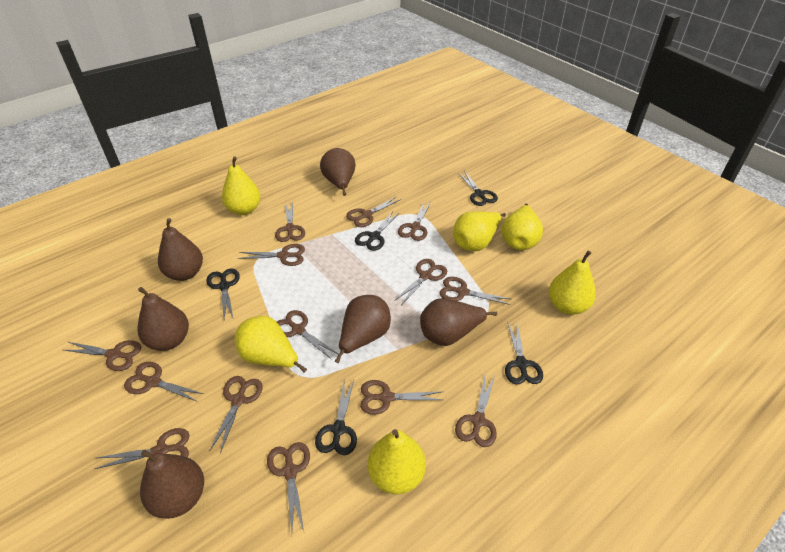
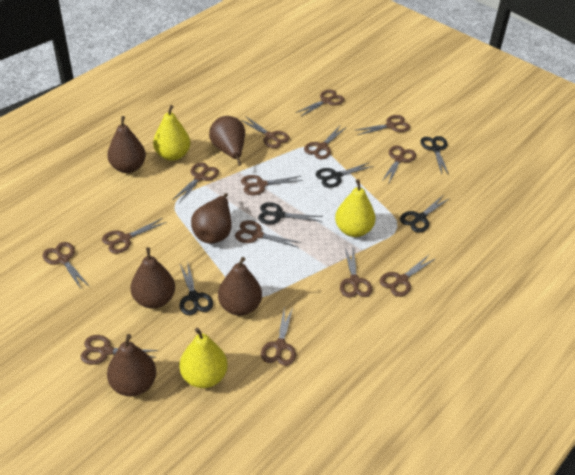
yellow pear: 6 -> 3

